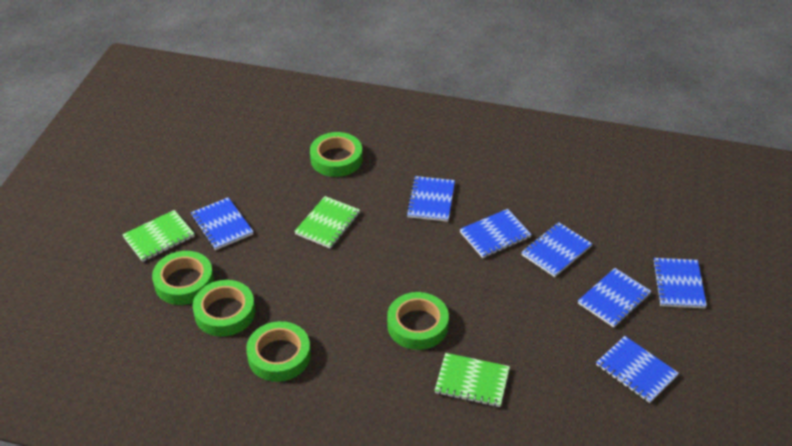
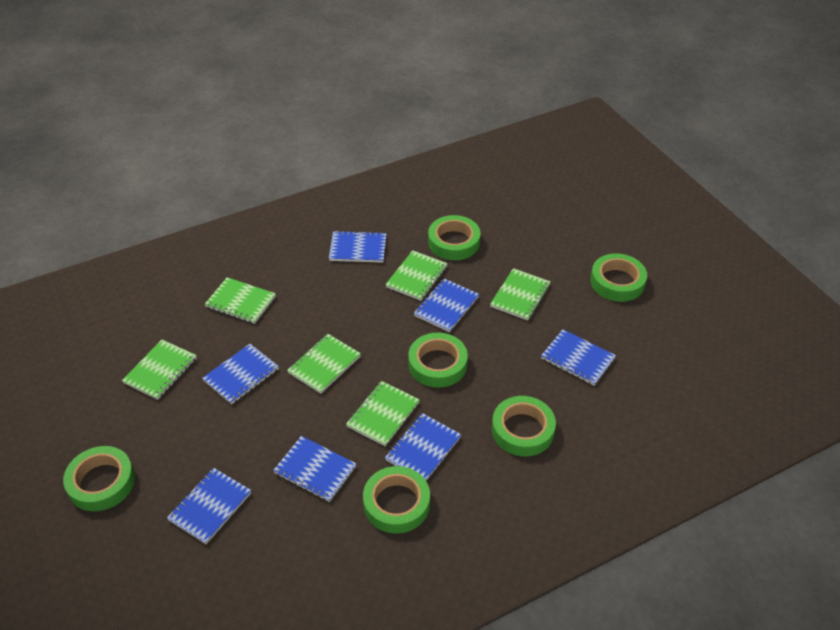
green notebook: 3 -> 6
green tape: 5 -> 6

